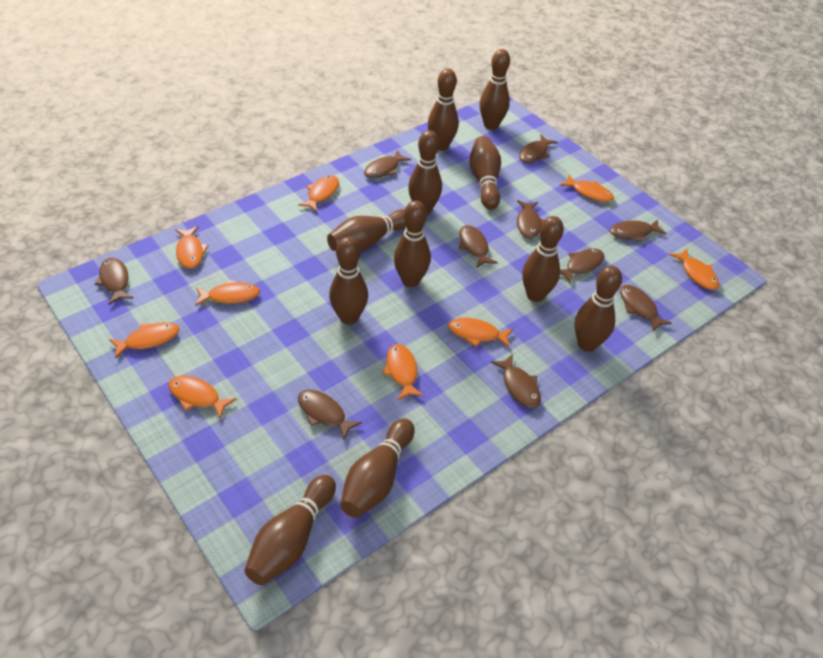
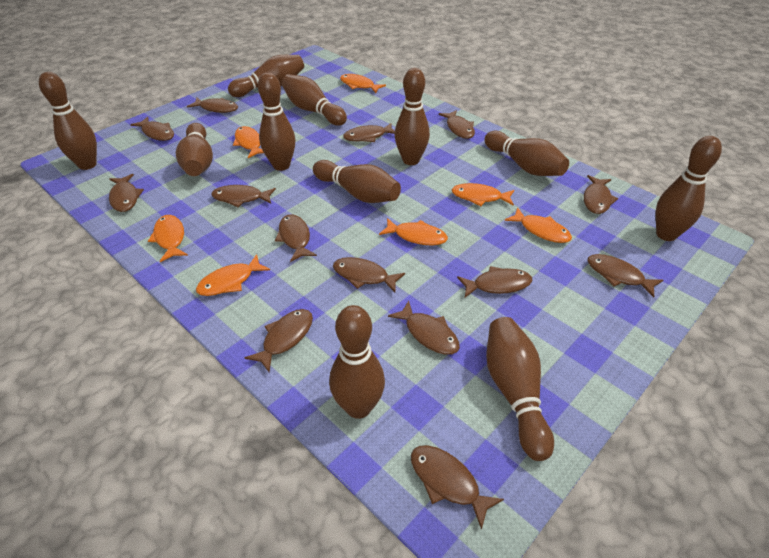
brown fish: 10 -> 14
orange fish: 9 -> 7

